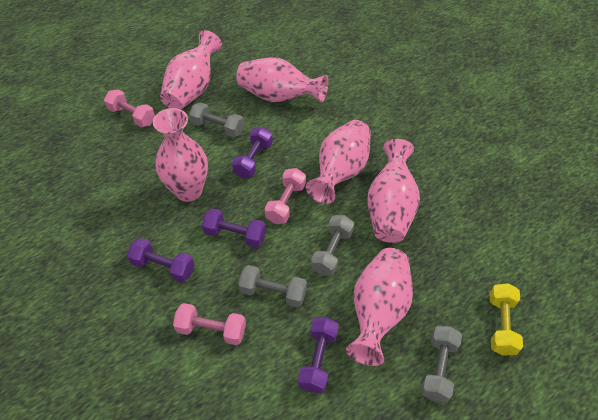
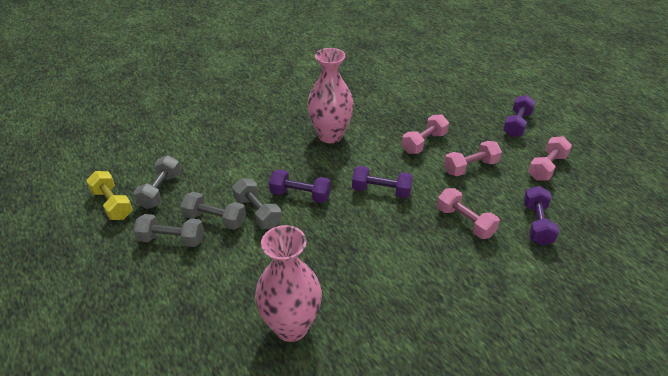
pink dumbbell: 3 -> 4
pink vase: 6 -> 2

